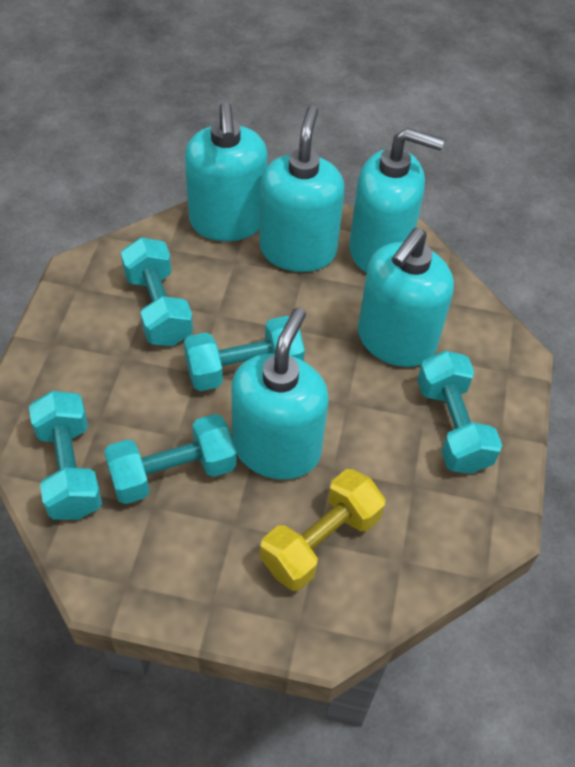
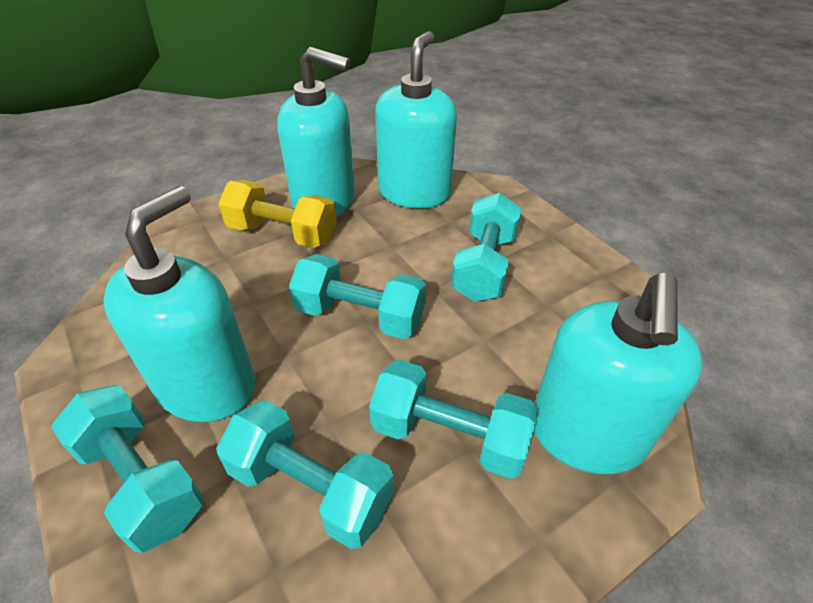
turquoise soap dispenser: 5 -> 4

